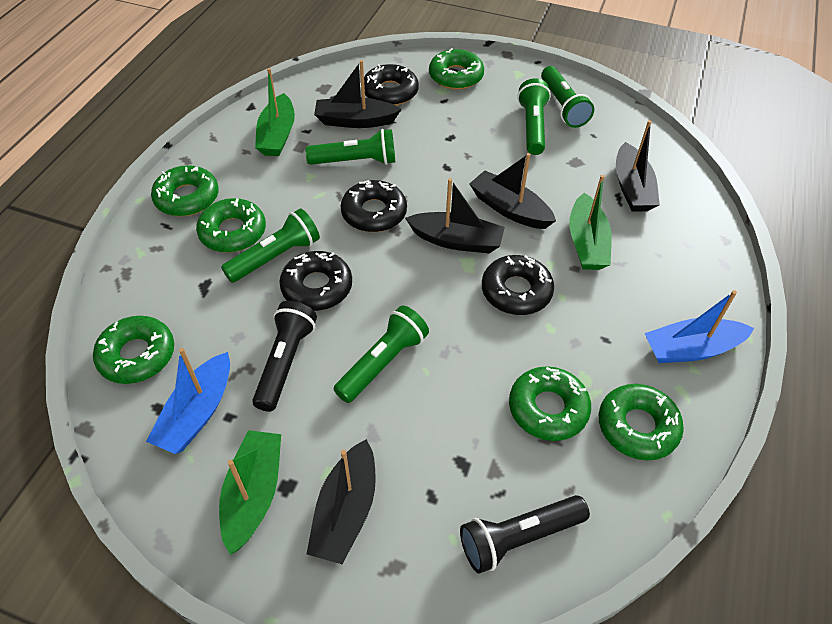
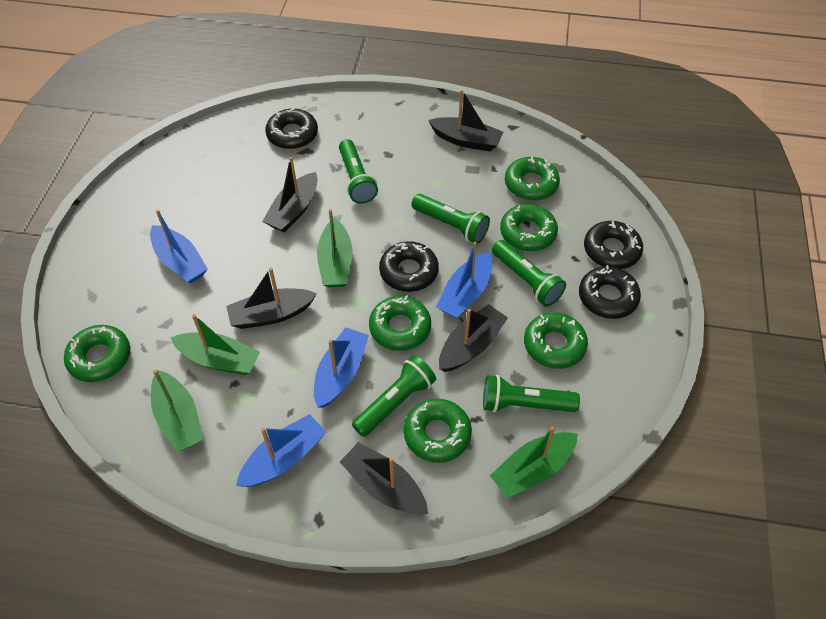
black flashlight: 2 -> 0
blue boat: 2 -> 4
green boat: 3 -> 4

